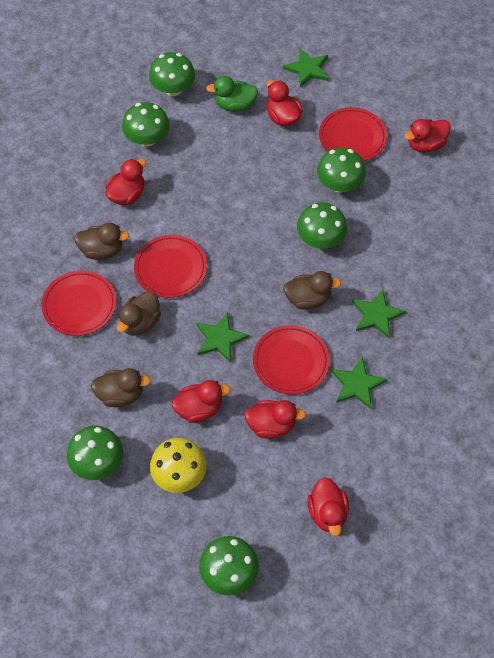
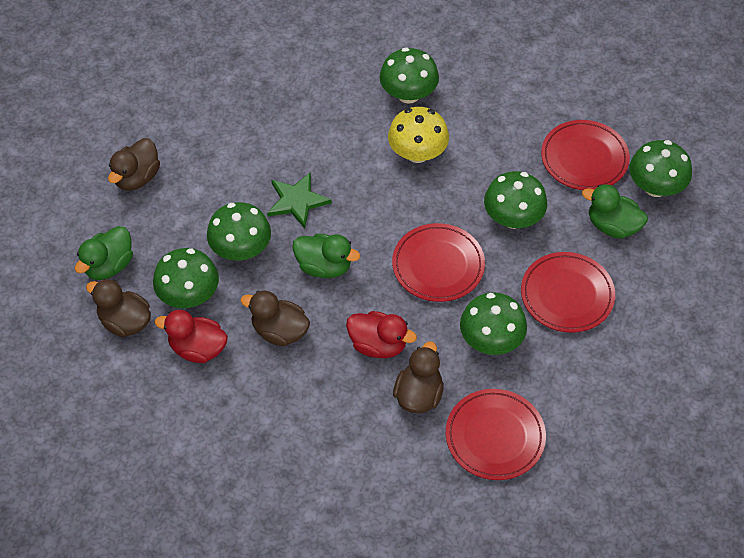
green duck: 1 -> 3
green star: 4 -> 1
red duck: 6 -> 2

